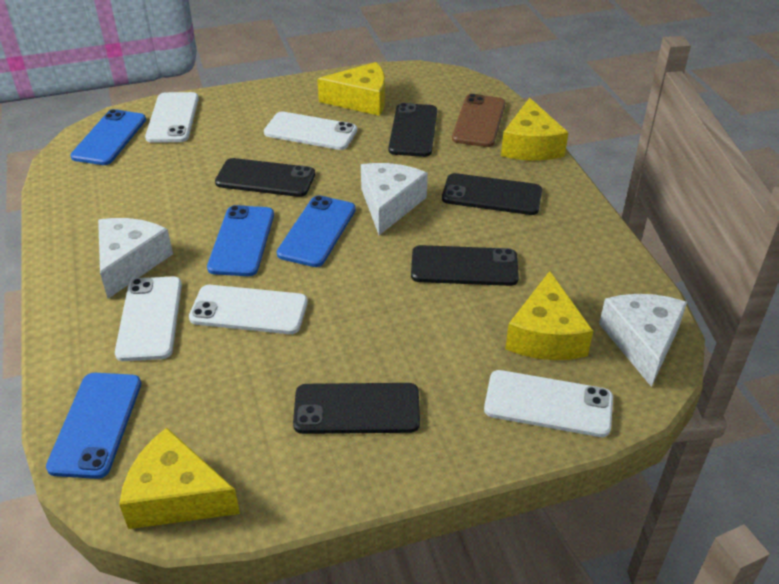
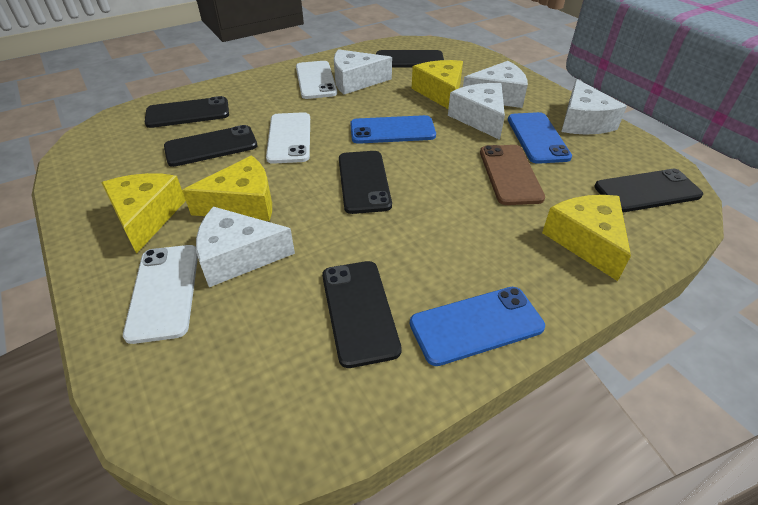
black phone: 5 -> 6
blue phone: 4 -> 3
white cheese: 3 -> 5
white phone: 5 -> 3

